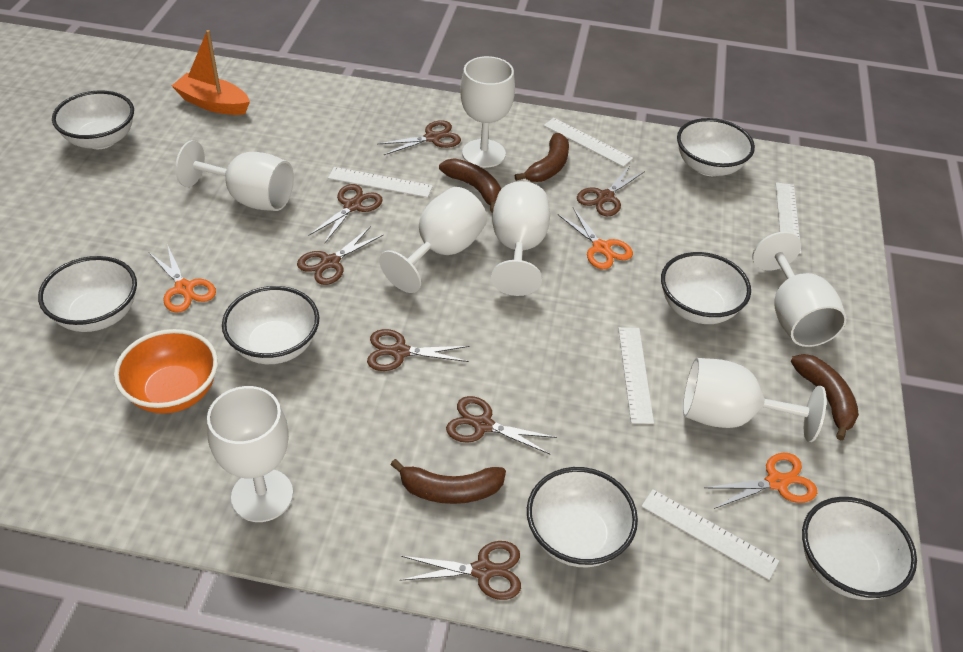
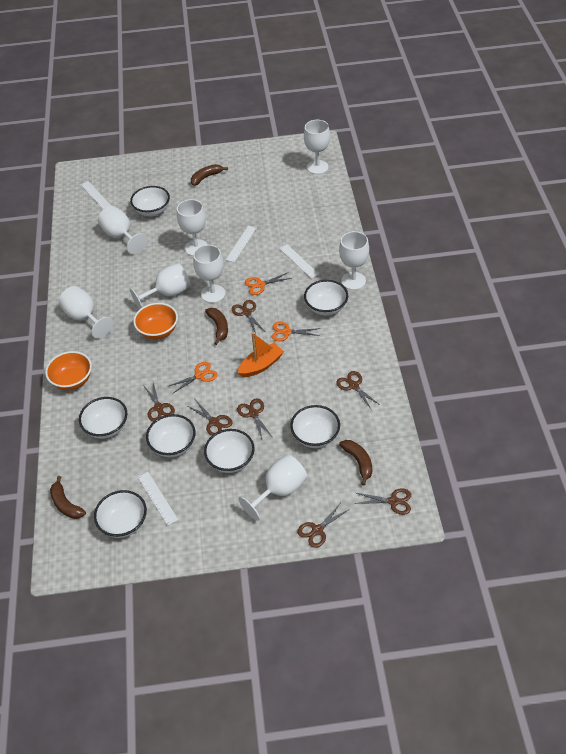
orange bowl: 1 -> 2
white goblet: 7 -> 8
white ruler: 5 -> 4

